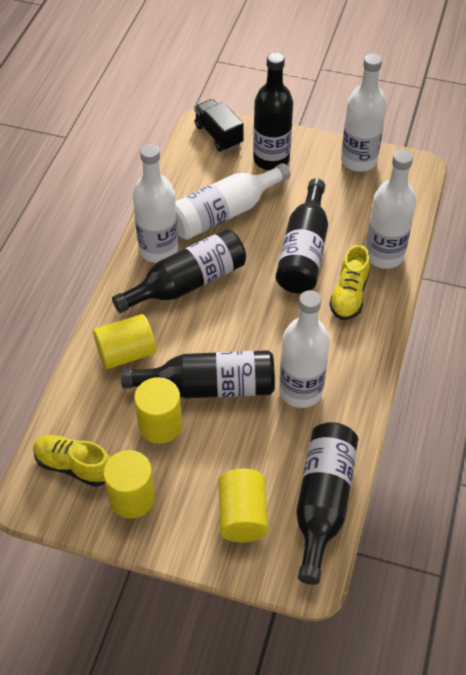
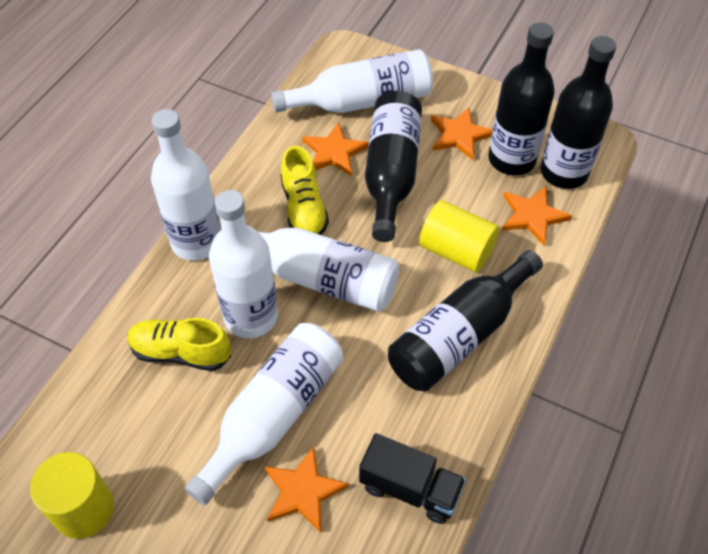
black bottle: 5 -> 4
orange star: 0 -> 4
yellow cylinder: 4 -> 2

